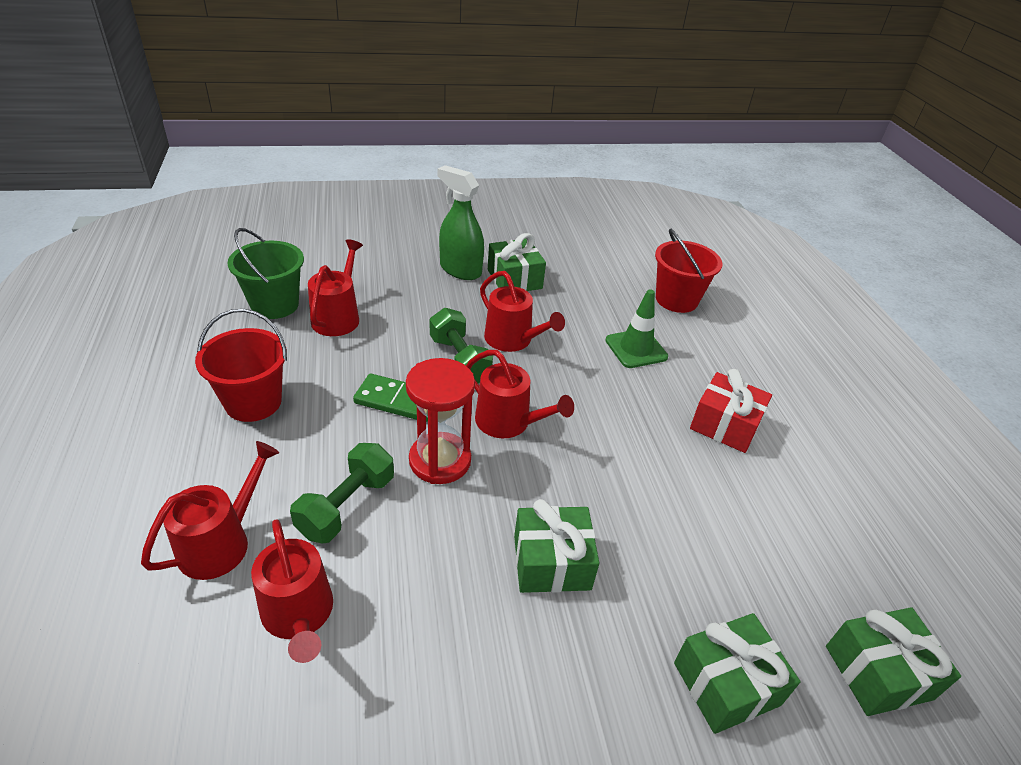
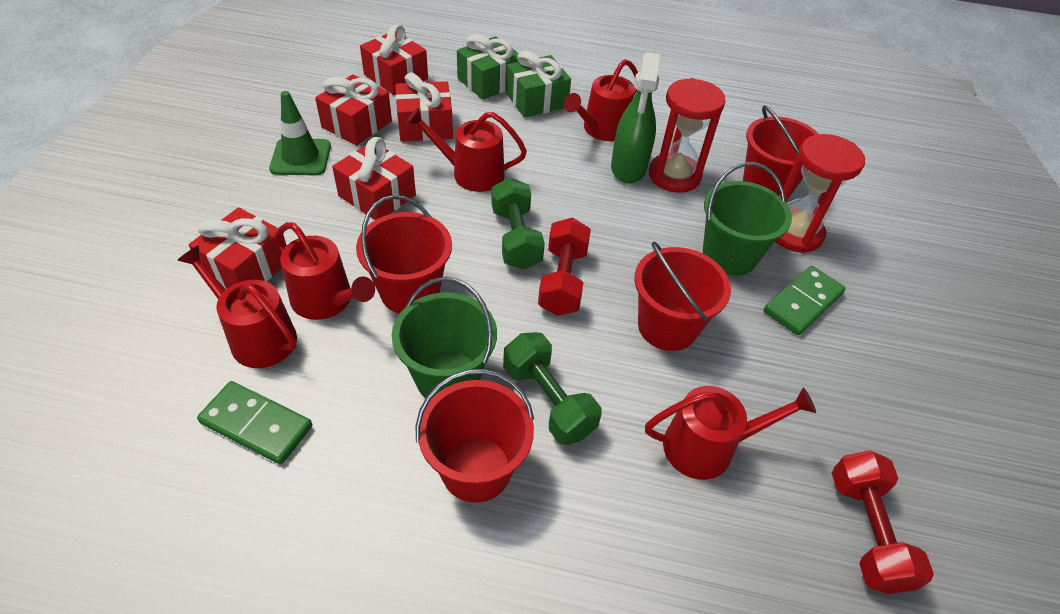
green bucket: 1 -> 2
green domino: 1 -> 2
green gift: 4 -> 2
red bucket: 2 -> 4
red dumbbell: 0 -> 2
red gift: 1 -> 5
red hourglass: 1 -> 2

